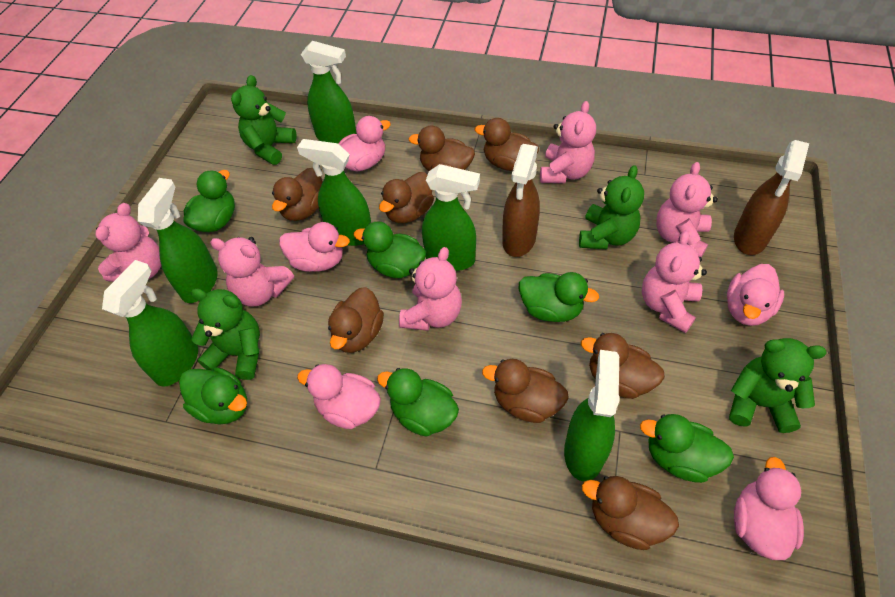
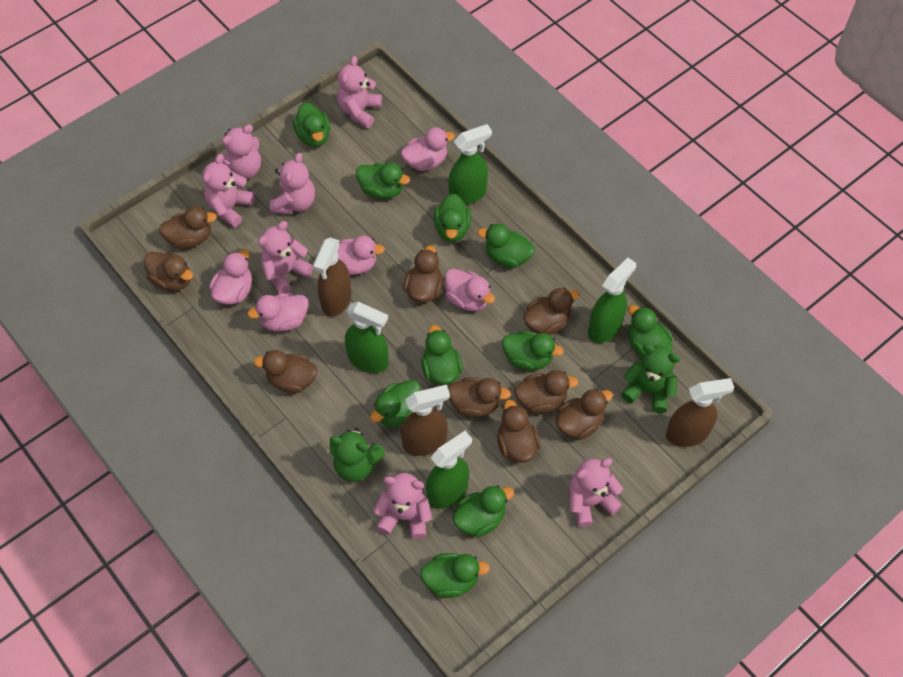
brown duck: 8 -> 9
brown spray bottle: 2 -> 3
green duck: 6 -> 10
green spray bottle: 6 -> 4
green teddy bear: 4 -> 2
pink teddy bear: 6 -> 7

